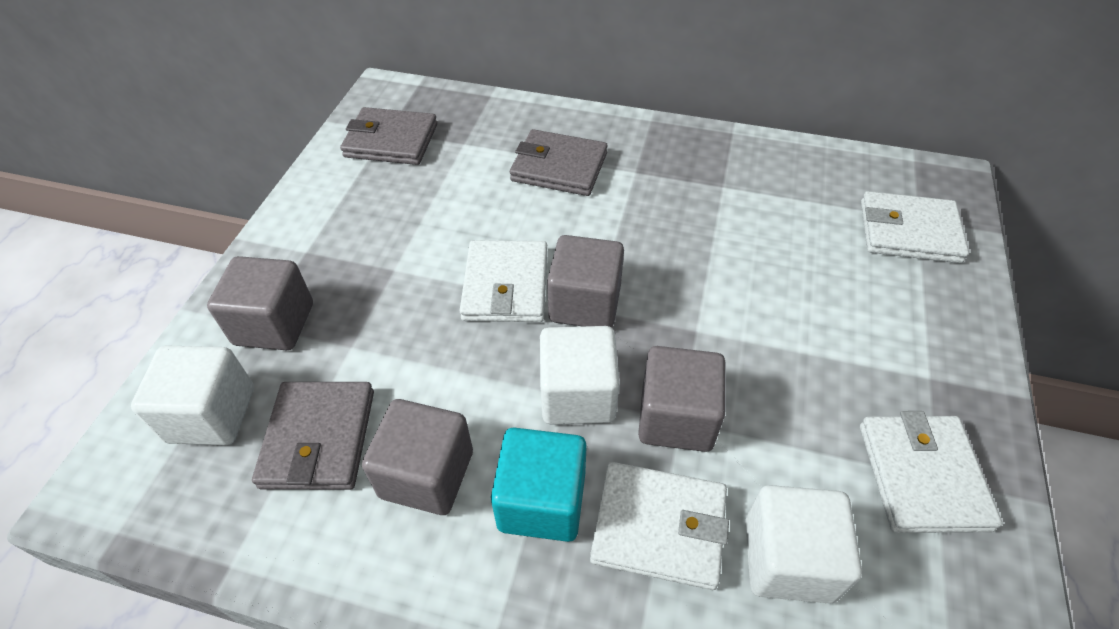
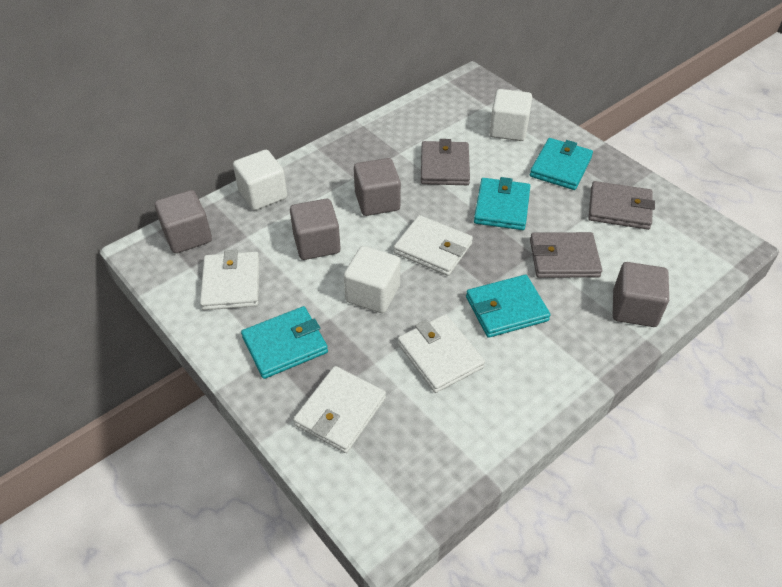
turquoise cube: 1 -> 0
turquoise wallet: 0 -> 4

